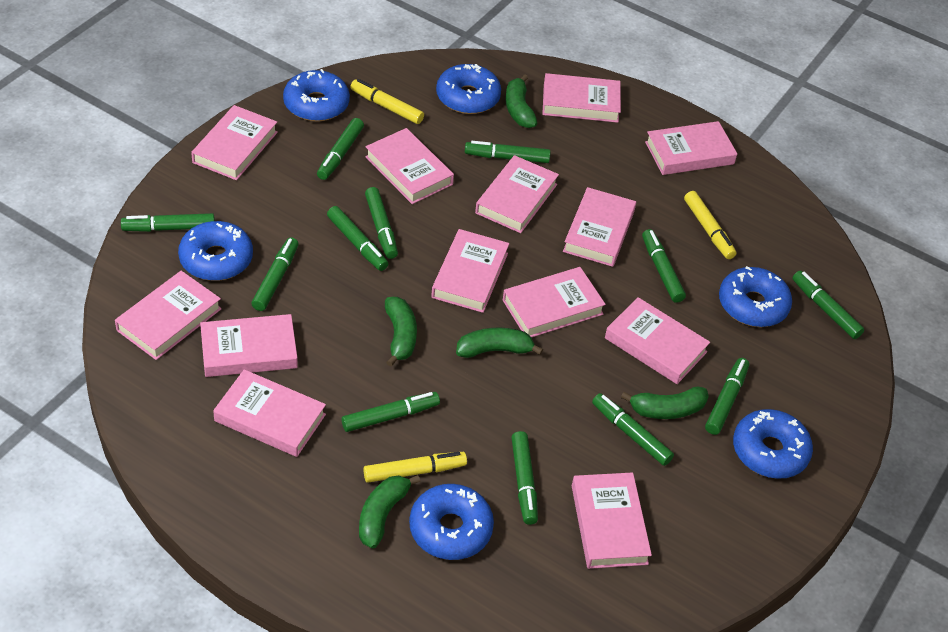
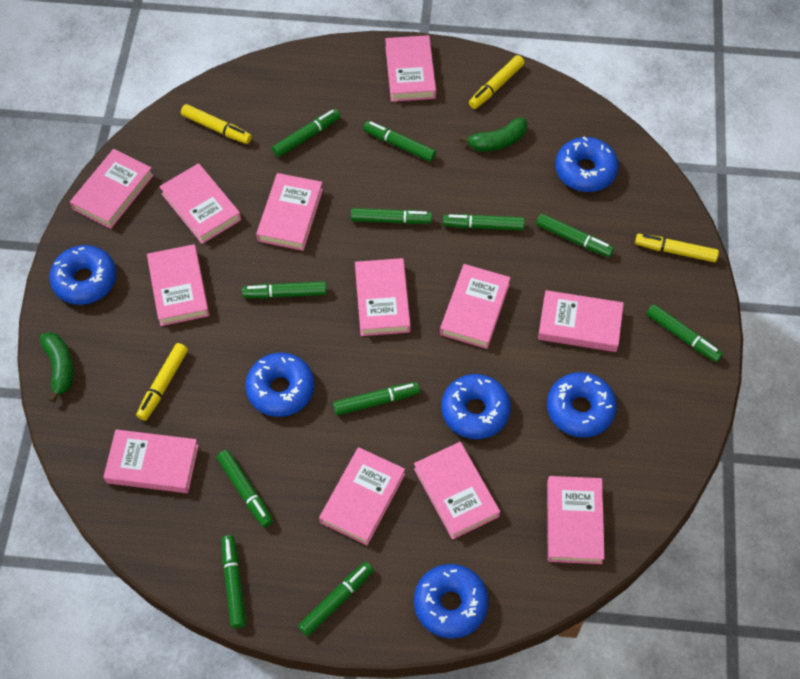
green banana: 5 -> 2
green marker: 12 -> 11
pink book: 13 -> 12
yellow marker: 3 -> 4

